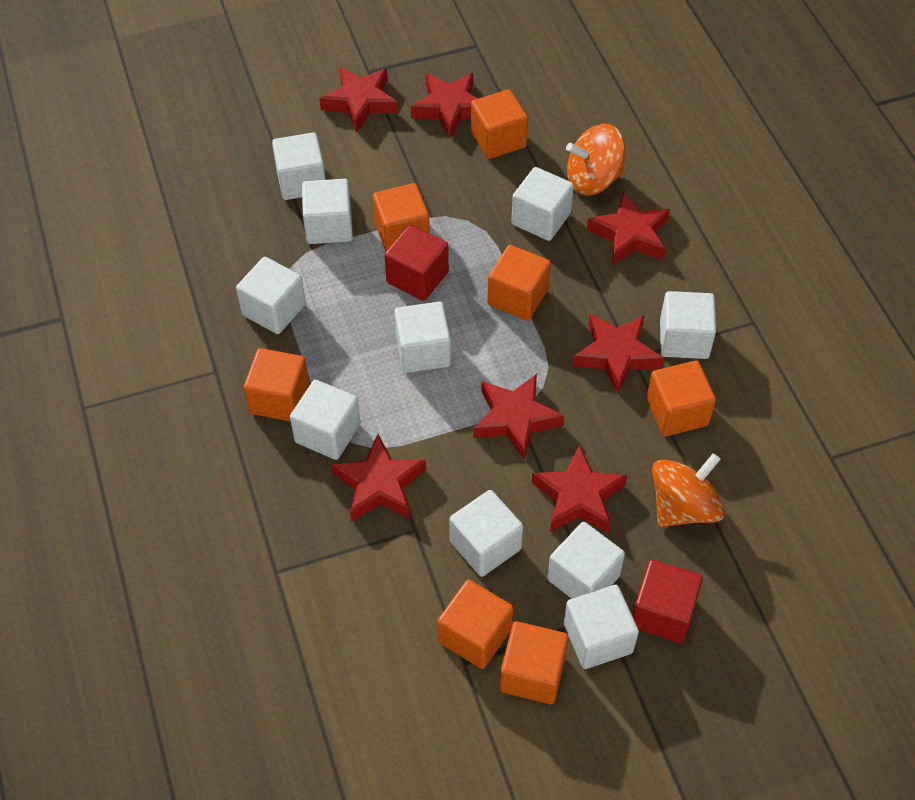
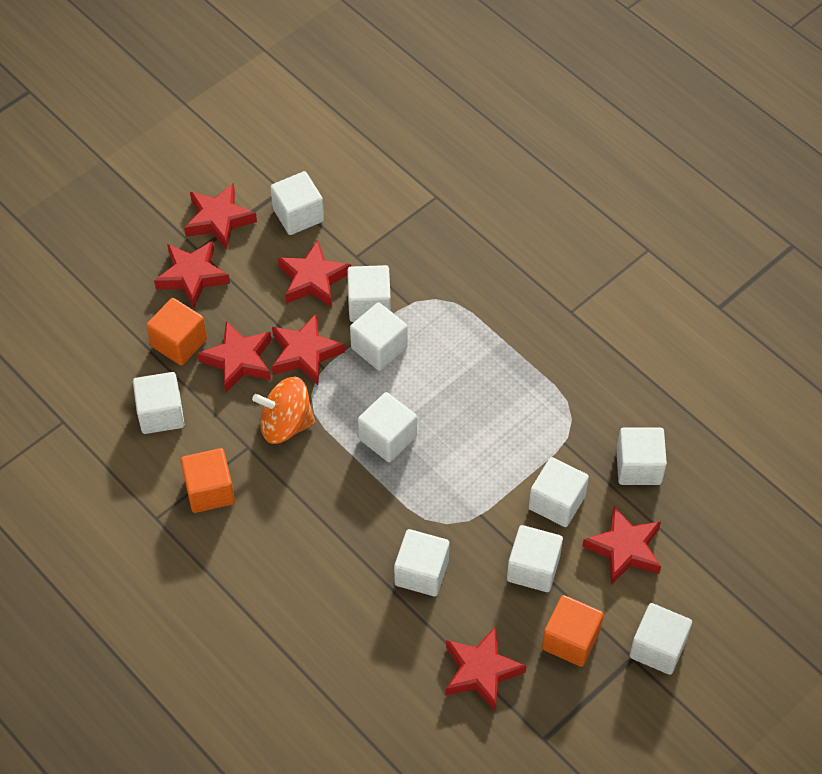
orange cube: 7 -> 3
orange spinning top: 2 -> 1
red cube: 2 -> 0

